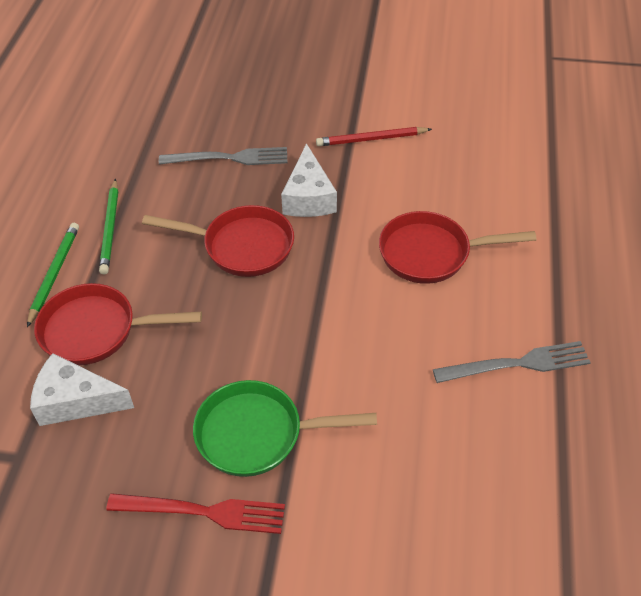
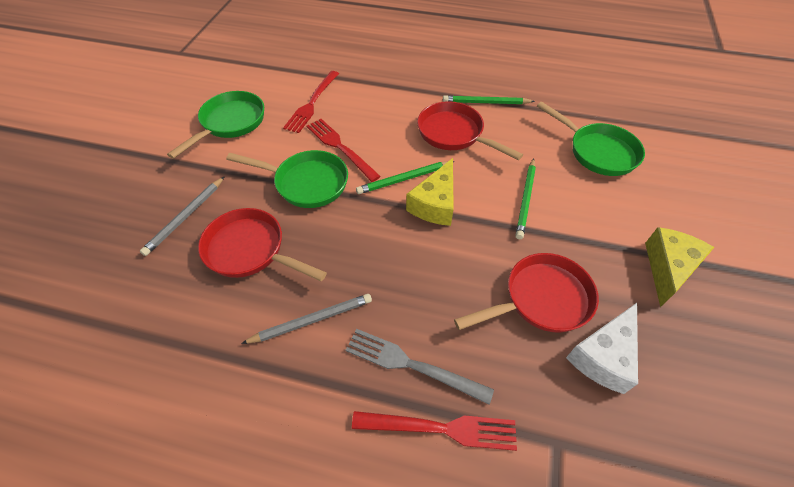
green pan: 1 -> 3
green pencil: 2 -> 3
grey fork: 2 -> 1
grey pencil: 0 -> 2
red fork: 1 -> 3
red pencil: 1 -> 0
white cheese: 2 -> 1
yellow cheese: 0 -> 2

